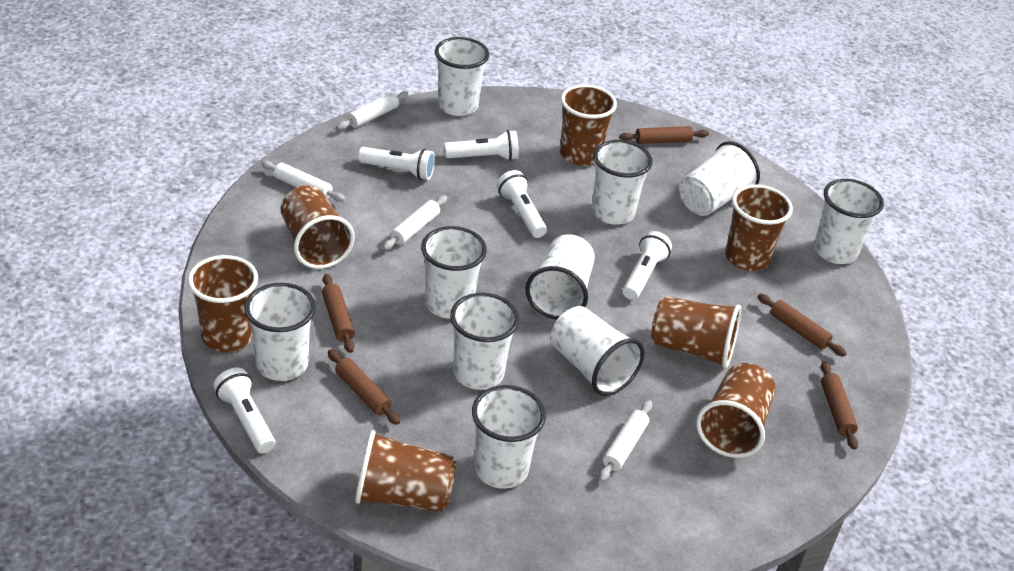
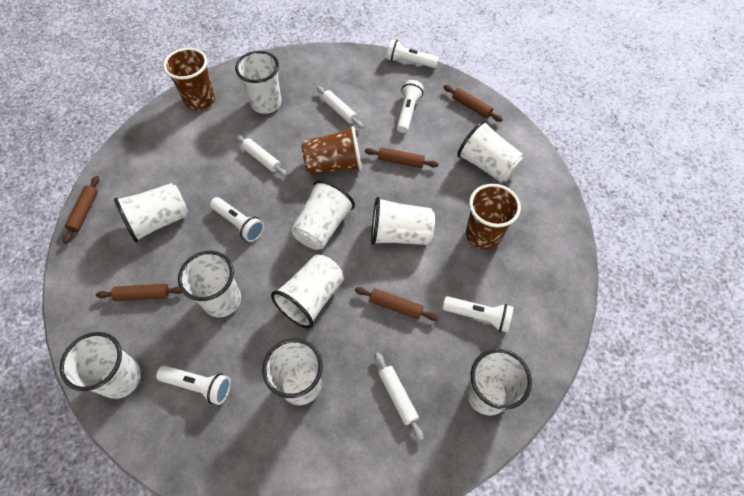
brown cup: 7 -> 3
white rolling pin: 4 -> 3

